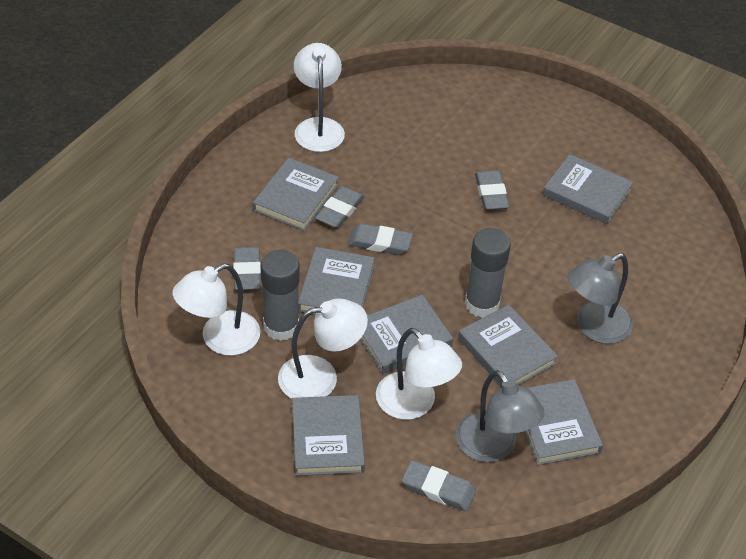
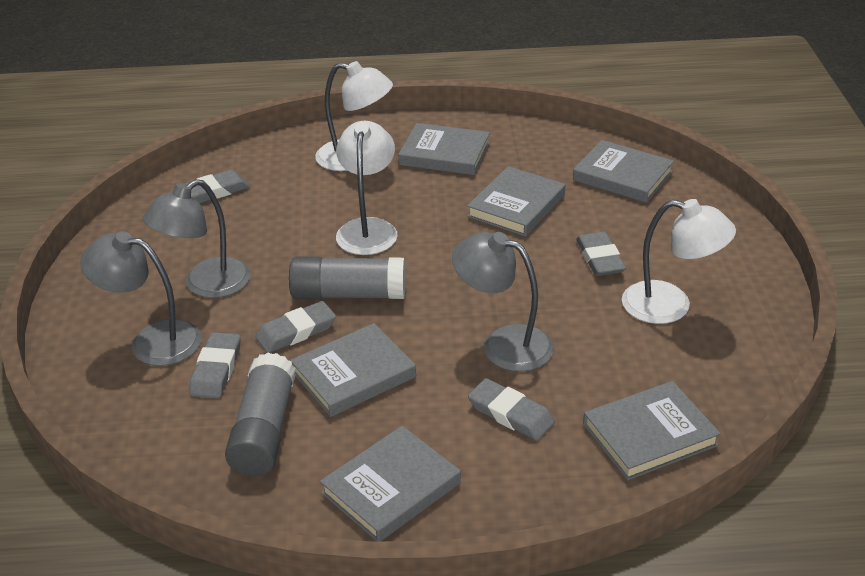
grey book: 7 -> 6
grey lamp: 2 -> 3
white lamp: 4 -> 3

